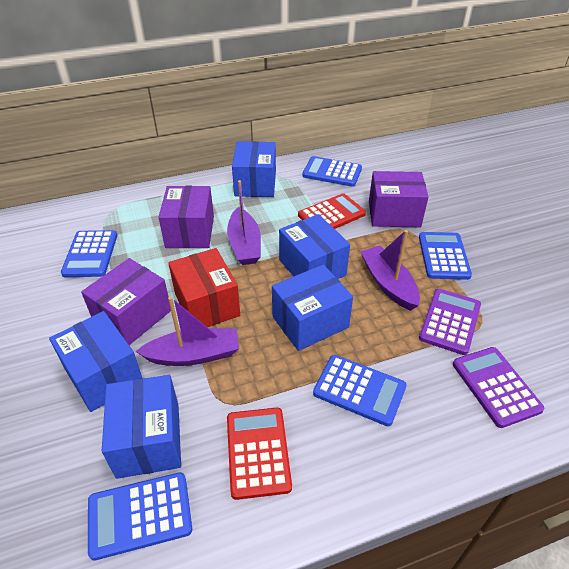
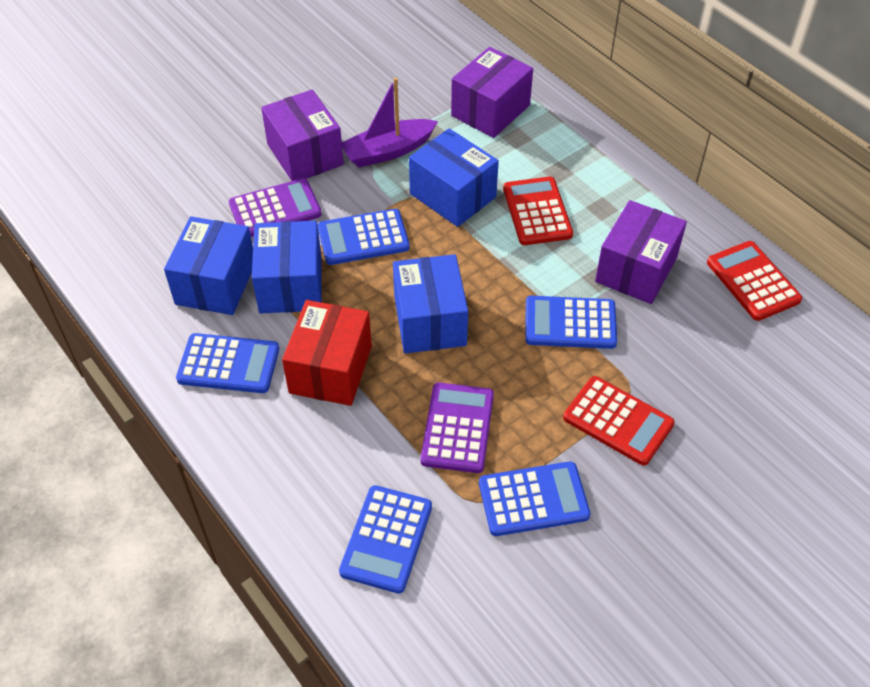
blue box: 5 -> 4
purple boat: 3 -> 1
red calculator: 2 -> 3

